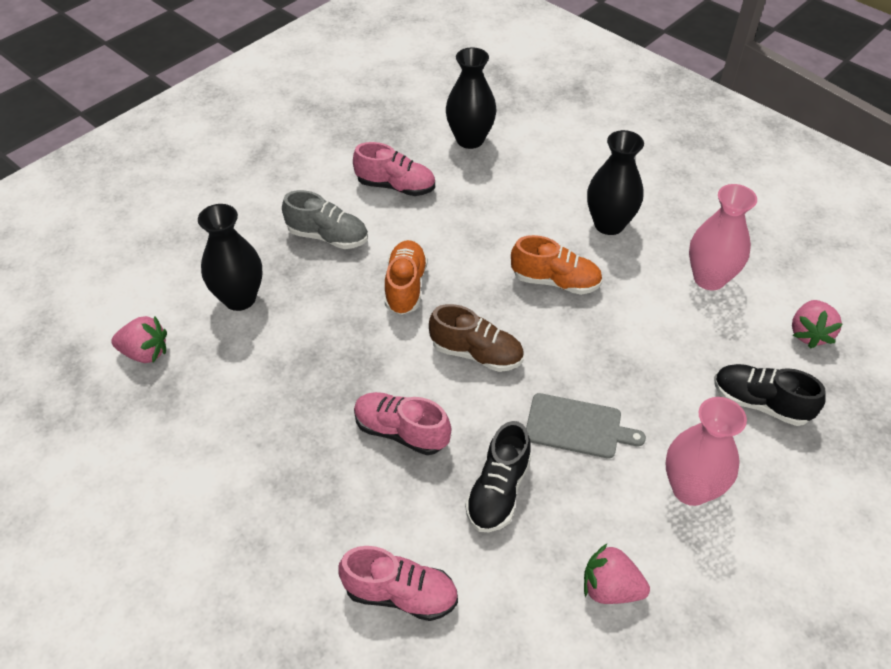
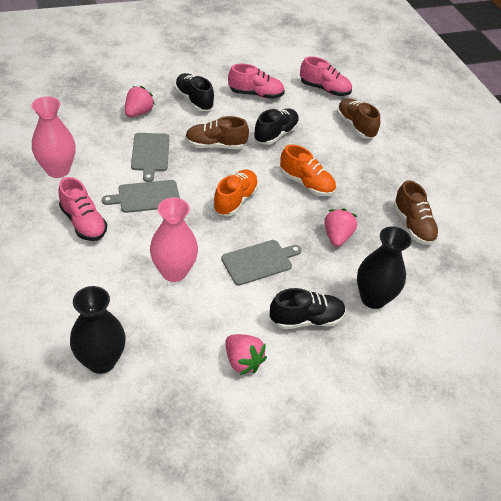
black shoe: 2 -> 3
black vase: 3 -> 2
brown shoe: 1 -> 3
grey cutting board: 1 -> 3
grey shoe: 1 -> 0

